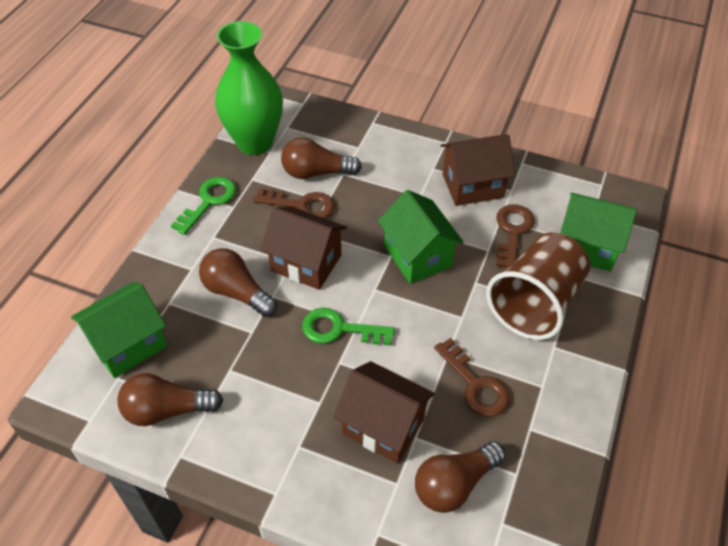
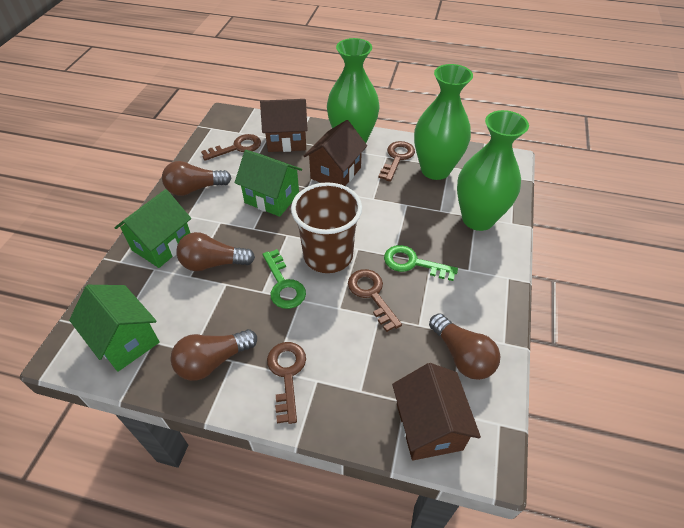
brown key: 3 -> 4
green vase: 1 -> 3

